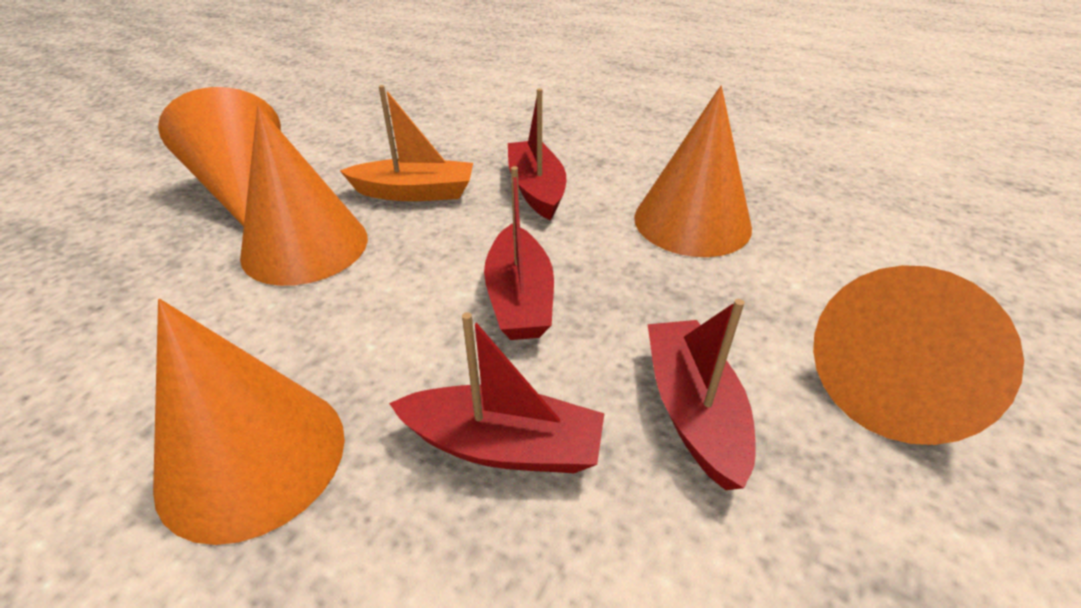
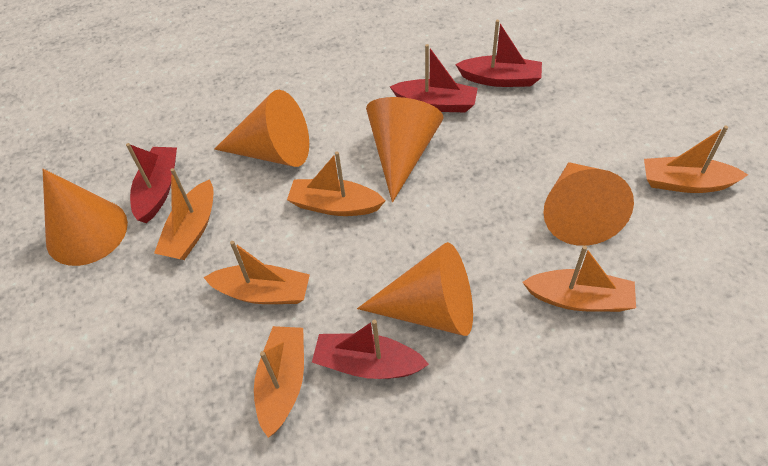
orange boat: 1 -> 6

